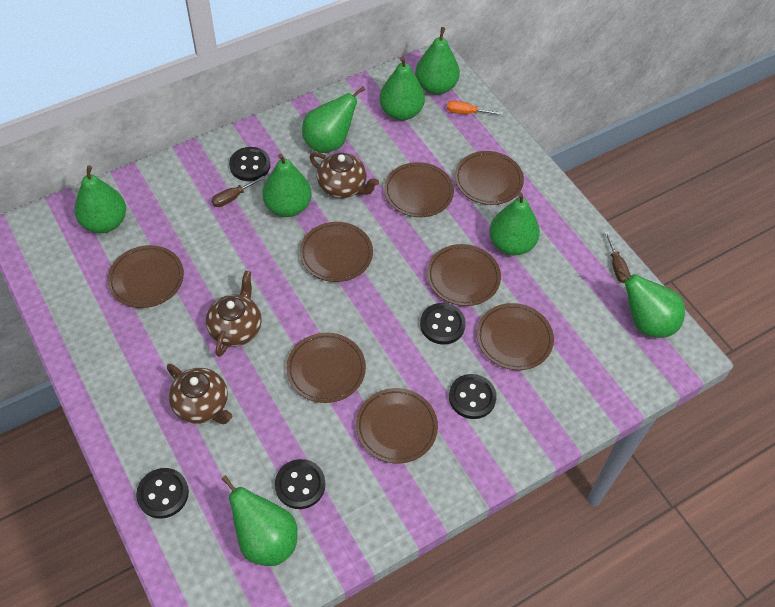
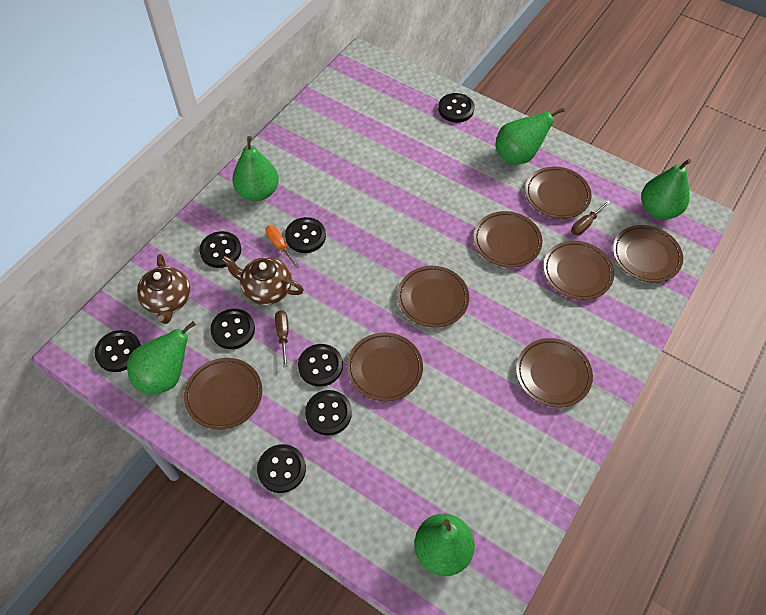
black button: 5 -> 8
brown teapot: 3 -> 2
green pear: 8 -> 5

